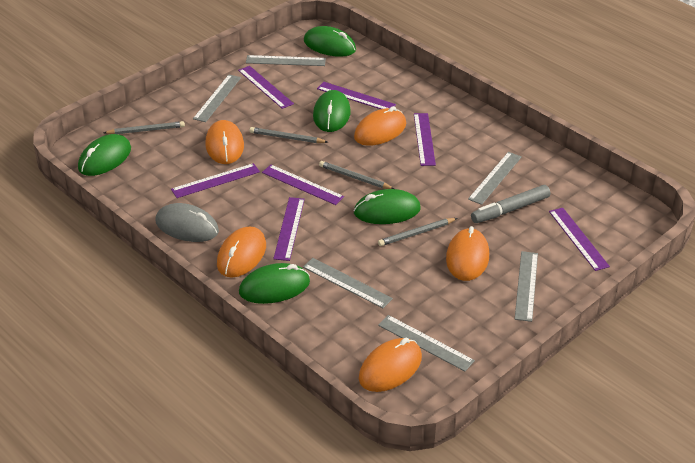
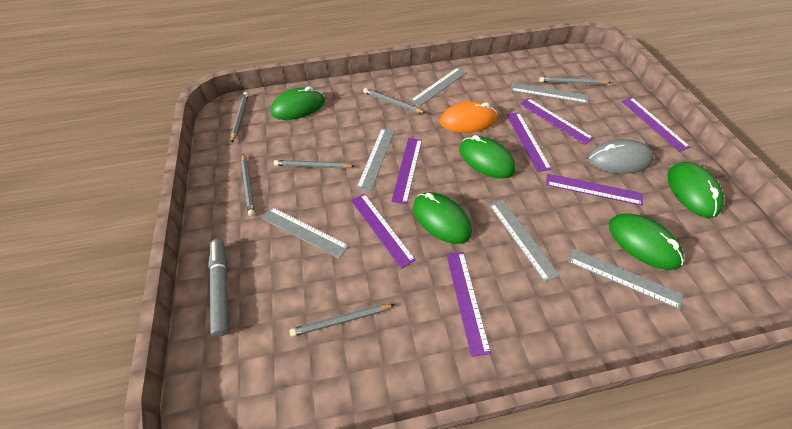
grey pencil: 4 -> 6
orange mouse: 5 -> 1

